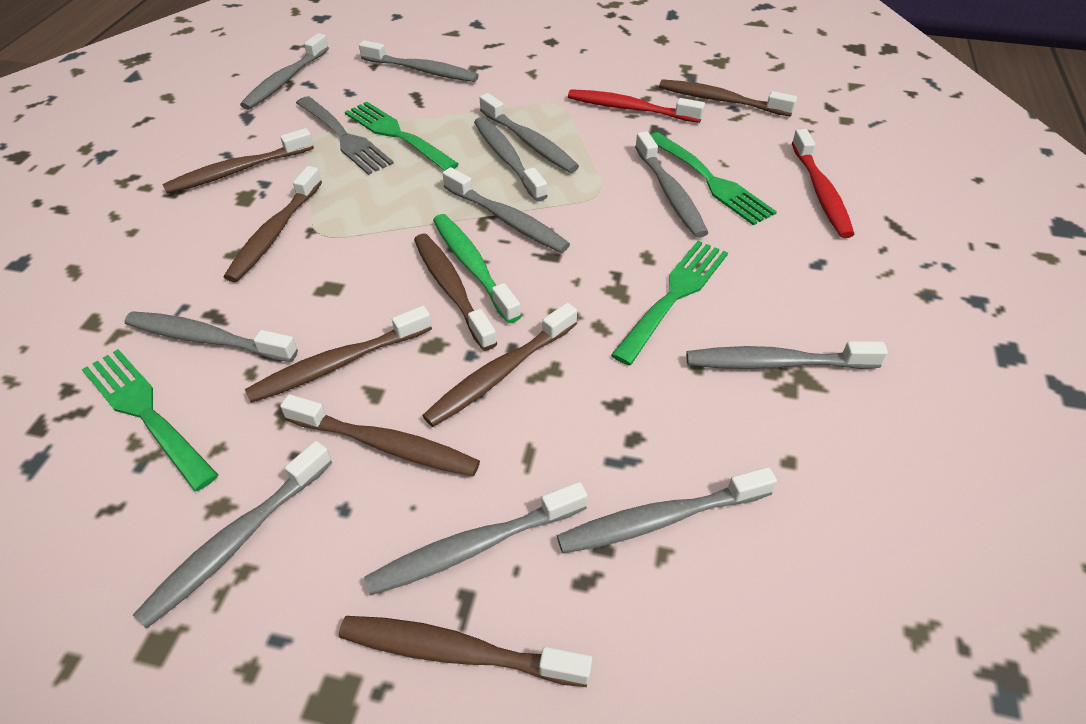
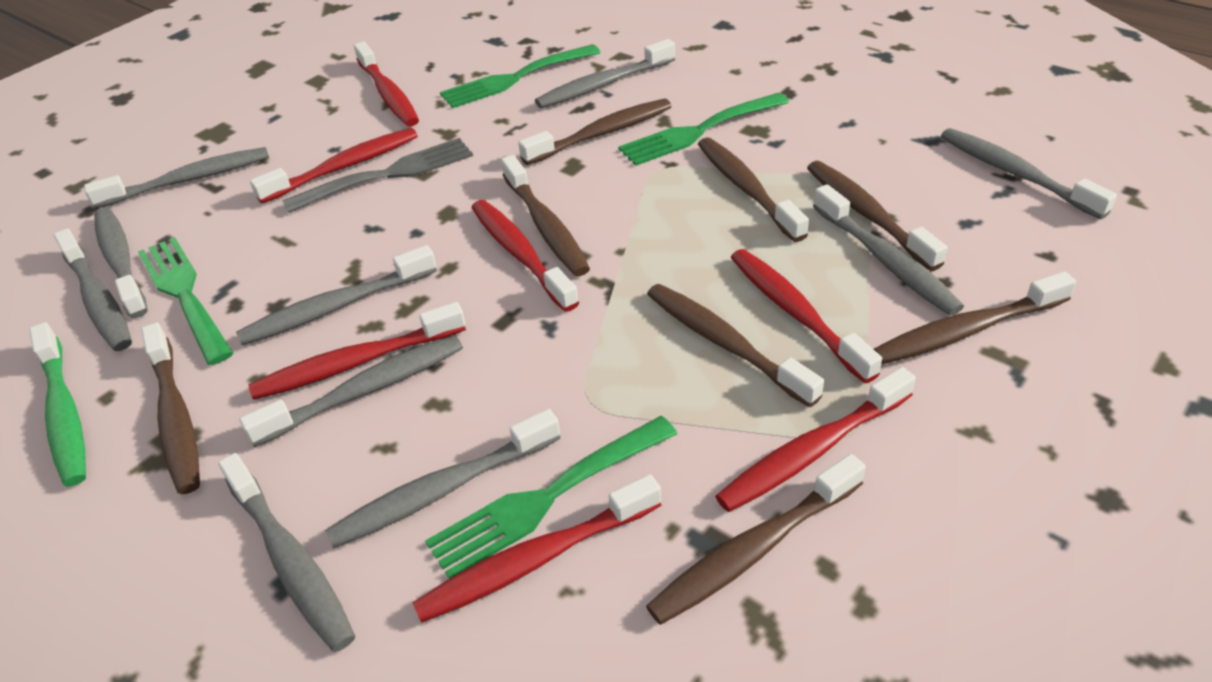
grey toothbrush: 11 -> 10
red toothbrush: 2 -> 7

